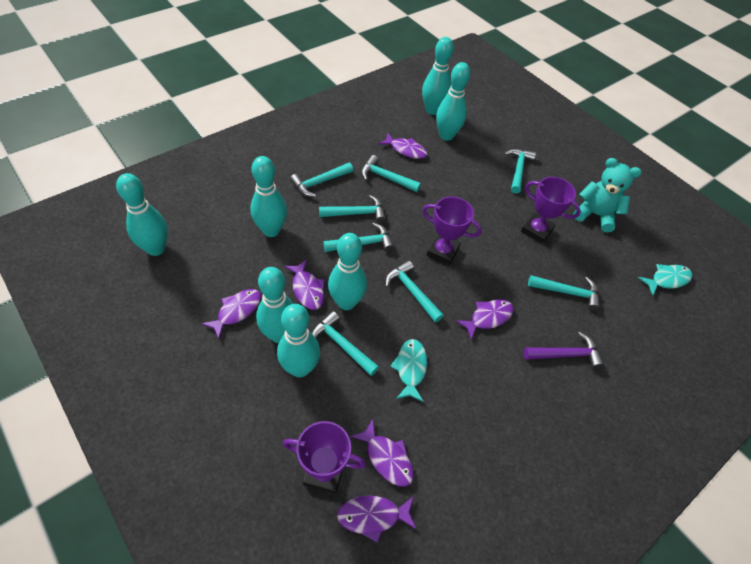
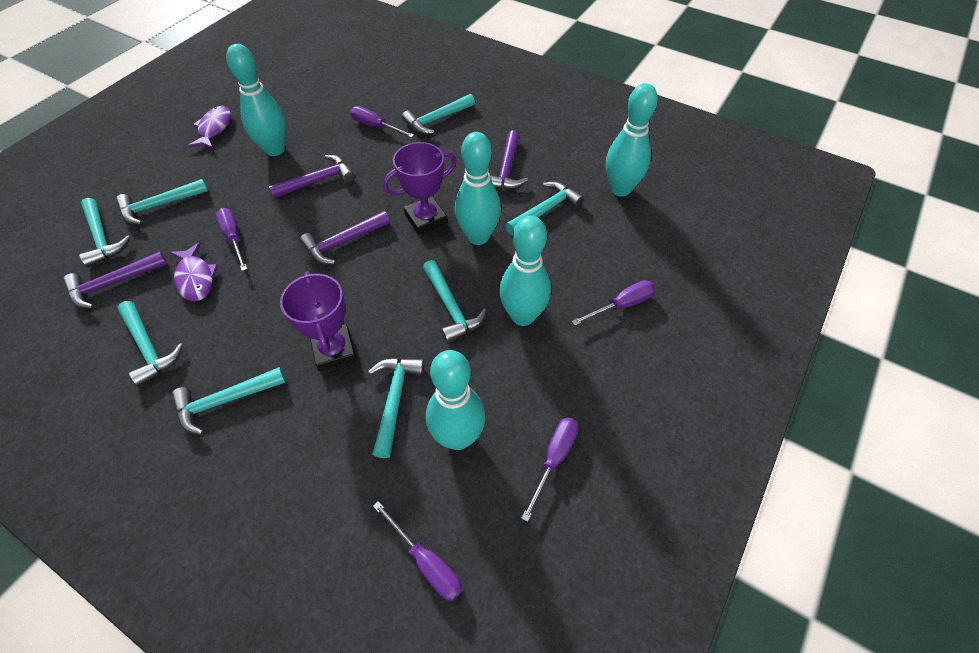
purple fish: 6 -> 2
purple hammer: 1 -> 4
purple screwdriver: 0 -> 5
purple trophy: 3 -> 2
turquoise bowling pin: 7 -> 5
turquoise fish: 2 -> 0
turquoise teddy bear: 1 -> 0

